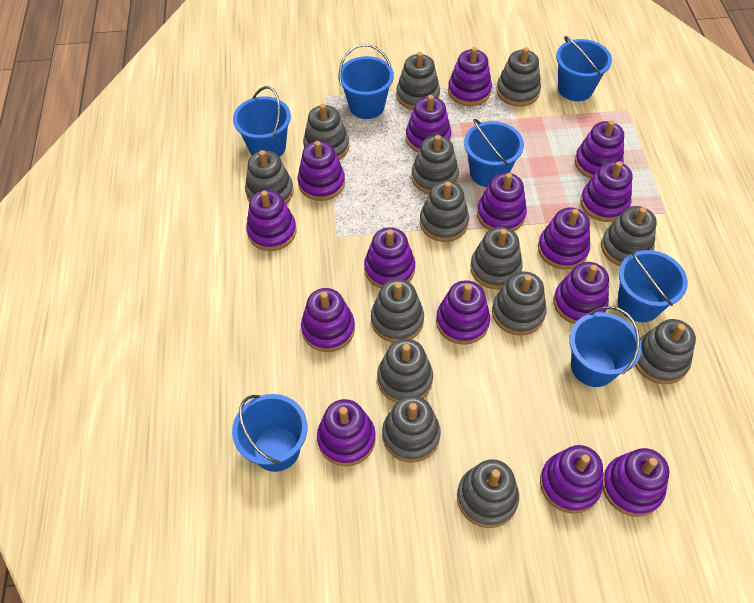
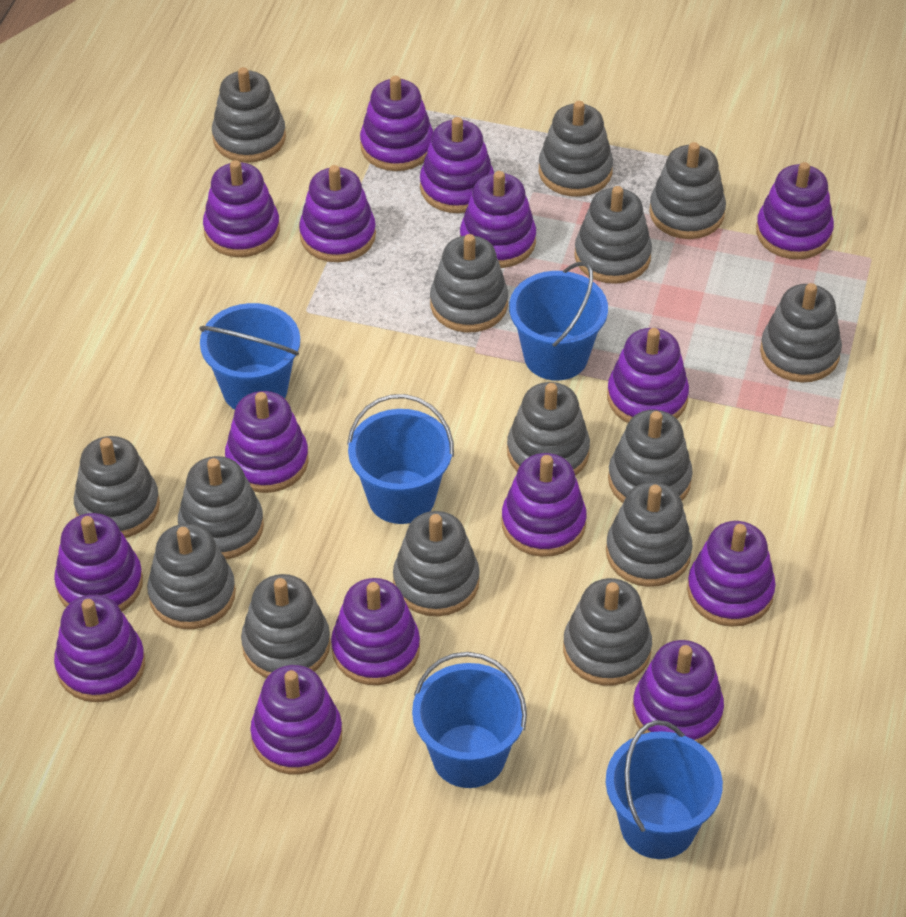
blue bucket: 7 -> 5
grey stacking toy: 14 -> 15

